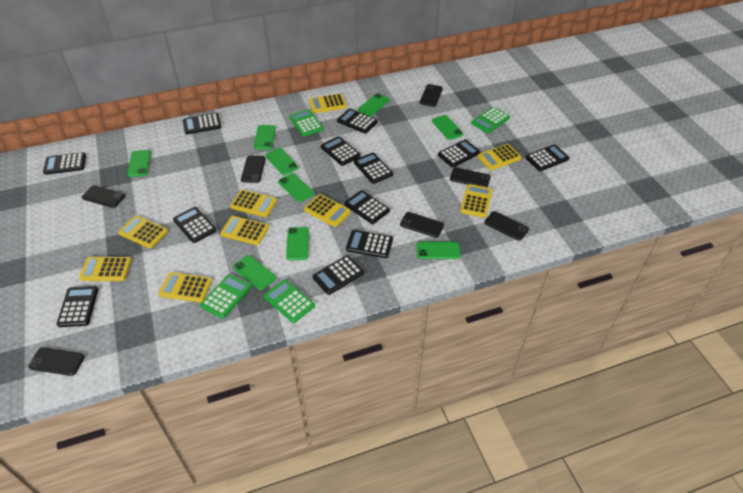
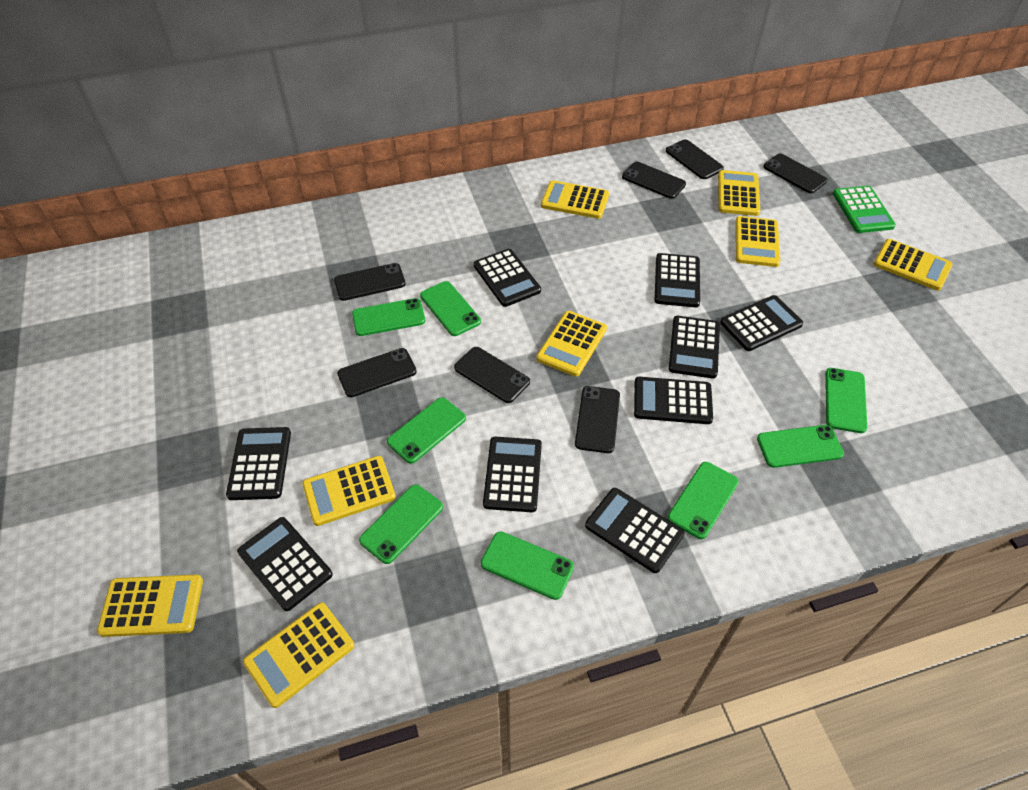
black calculator: 12 -> 9
green calculator: 4 -> 1
green phone: 9 -> 8
yellow calculator: 9 -> 8

